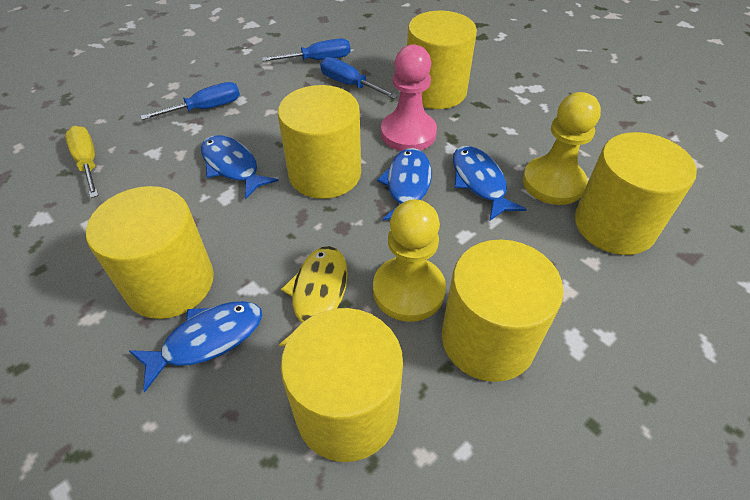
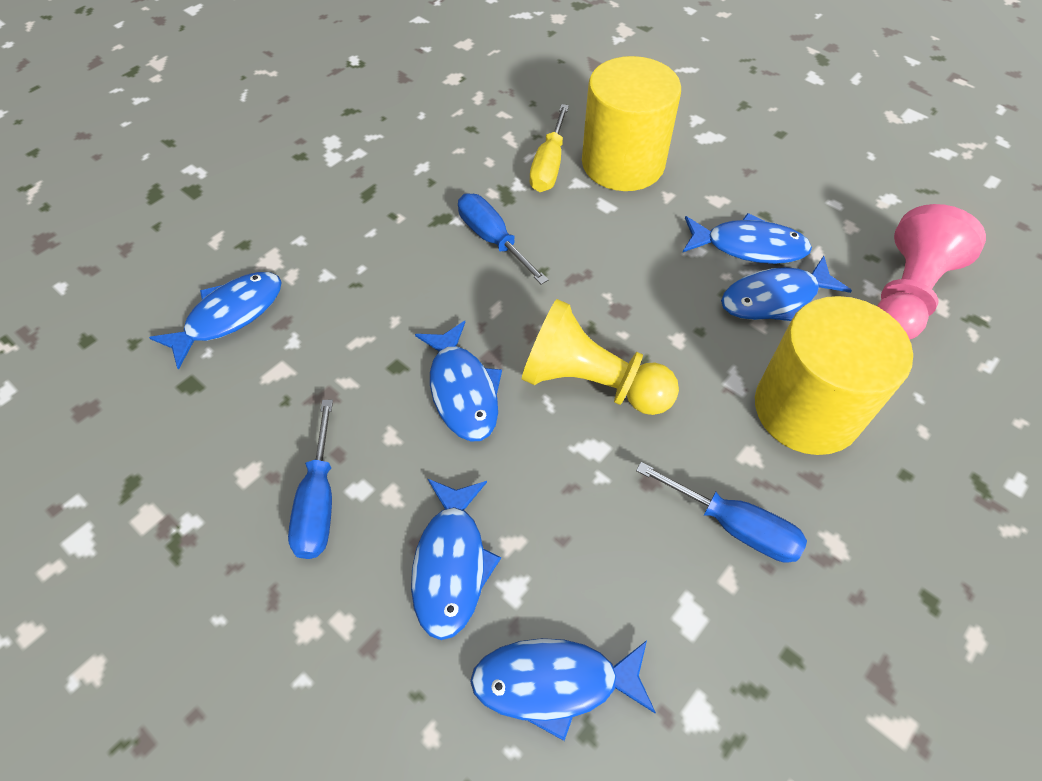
blue fish: 4 -> 6
yellow cylinder: 6 -> 2
yellow fish: 1 -> 0
yellow pawn: 2 -> 1

